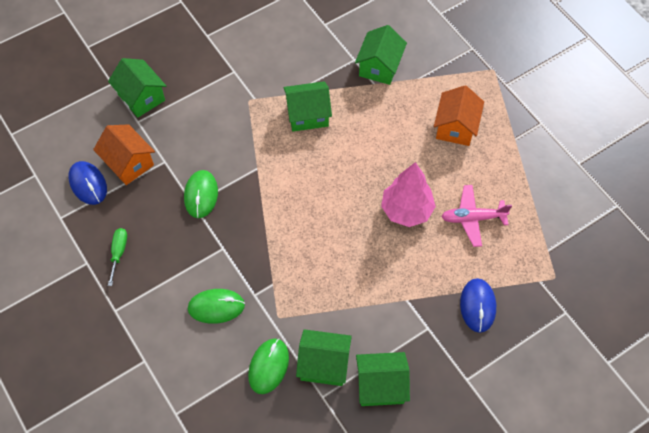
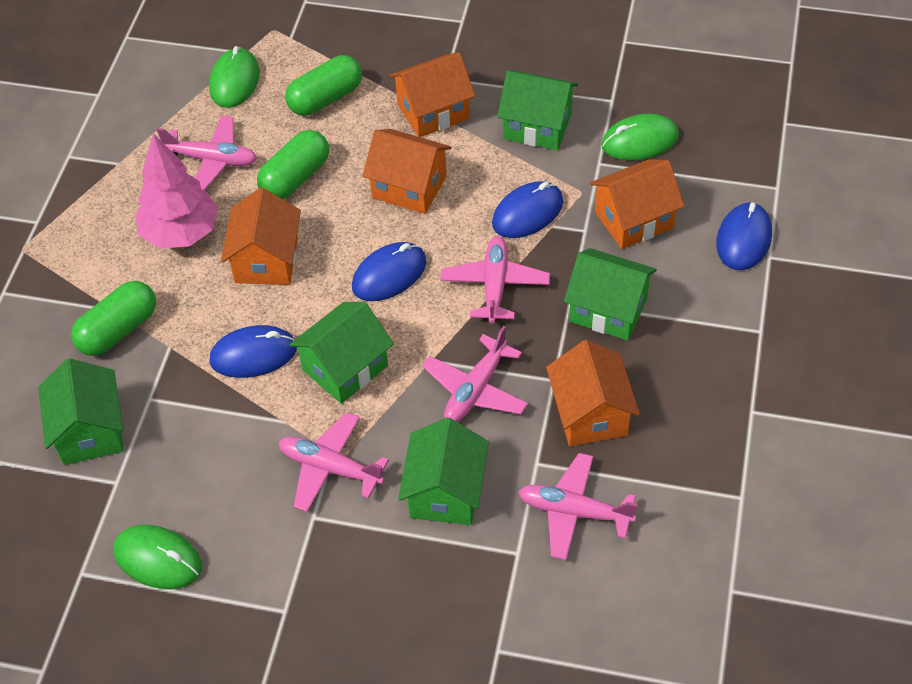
blue mouse: 2 -> 4
green capsule: 0 -> 3
green screwdriver: 1 -> 0
orange house: 2 -> 5
pink plane: 1 -> 5

